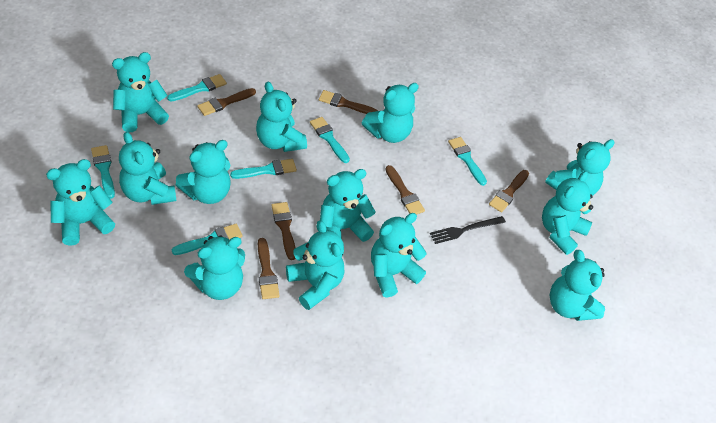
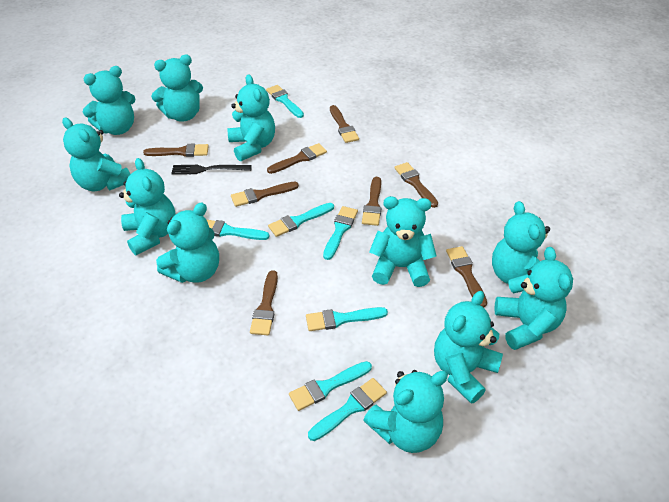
brown brush: 6 -> 8
turquoise brush: 6 -> 7
turquoise teddy bear: 13 -> 11

